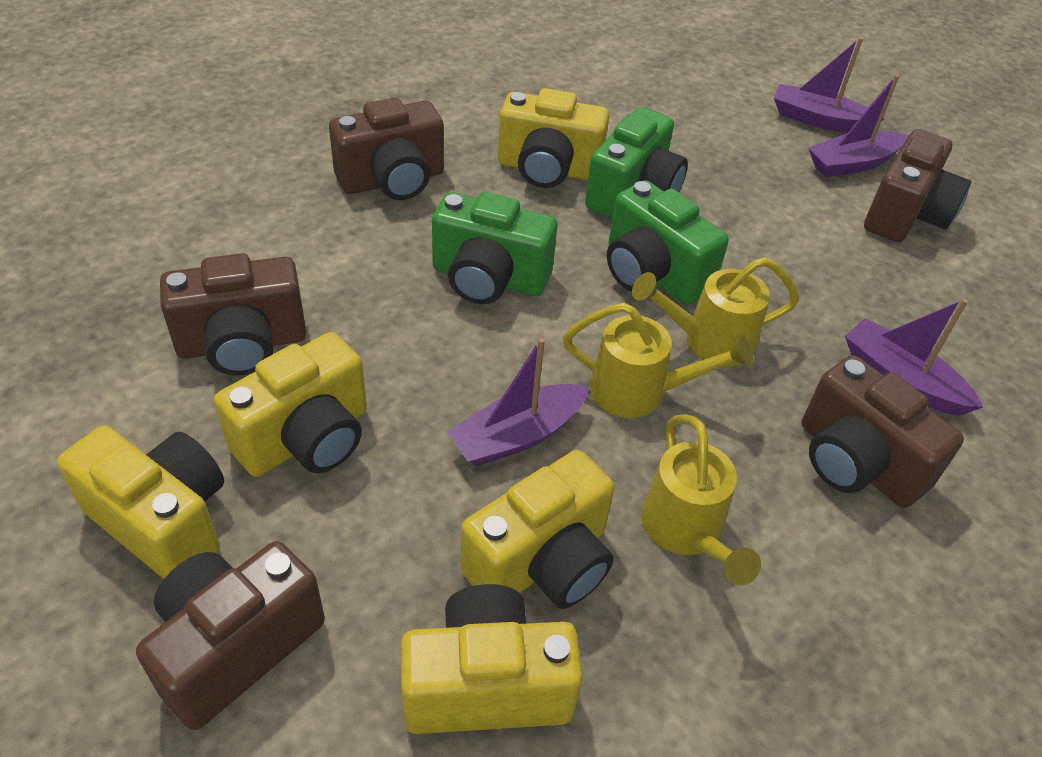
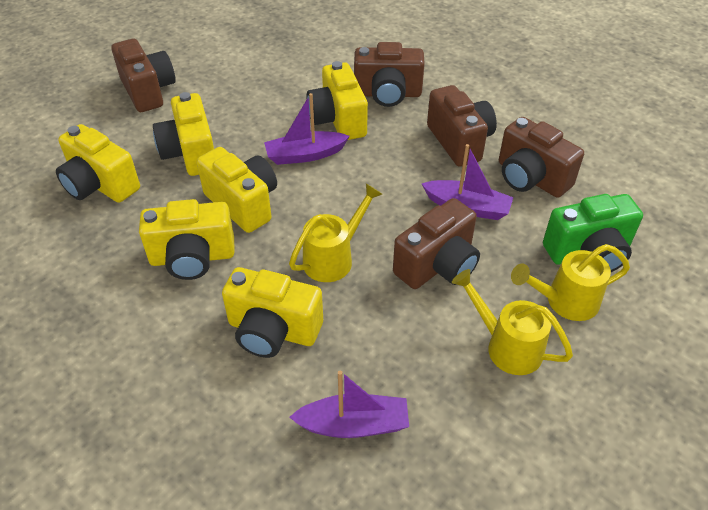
green camera: 3 -> 1
purple boat: 4 -> 3
yellow camera: 5 -> 6

